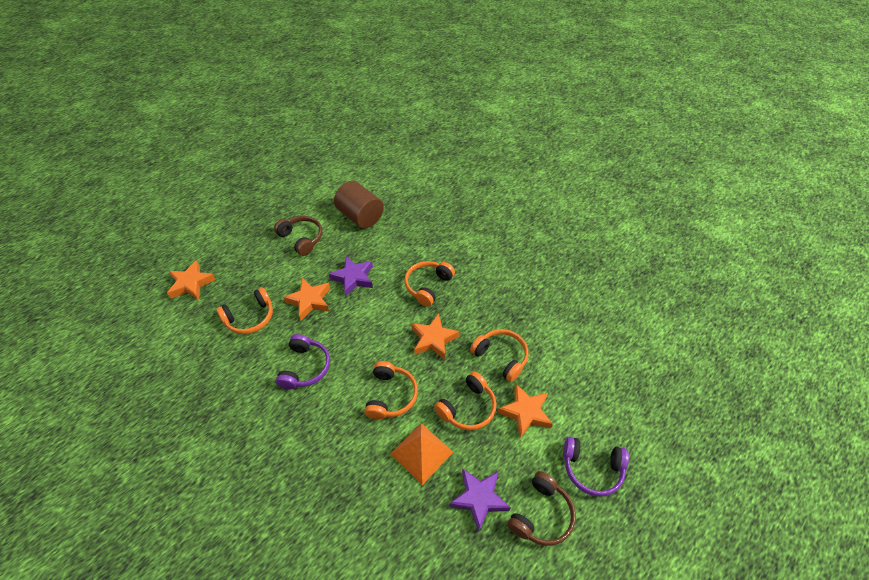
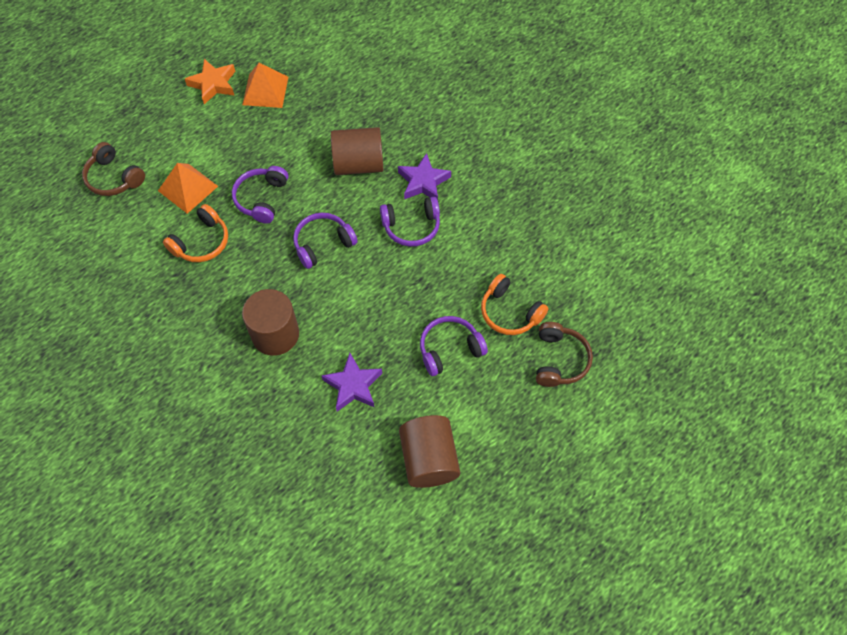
brown cylinder: 1 -> 3
orange headphones: 5 -> 2
orange pyramid: 1 -> 2
orange star: 4 -> 1
purple headphones: 2 -> 4

